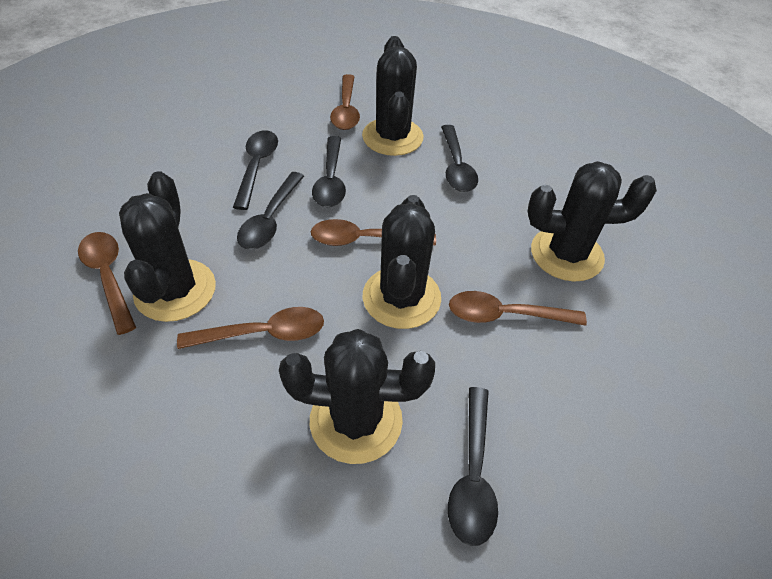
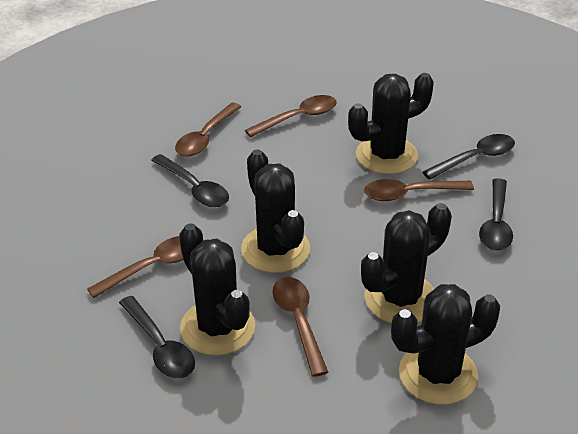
black spoon: 5 -> 4

